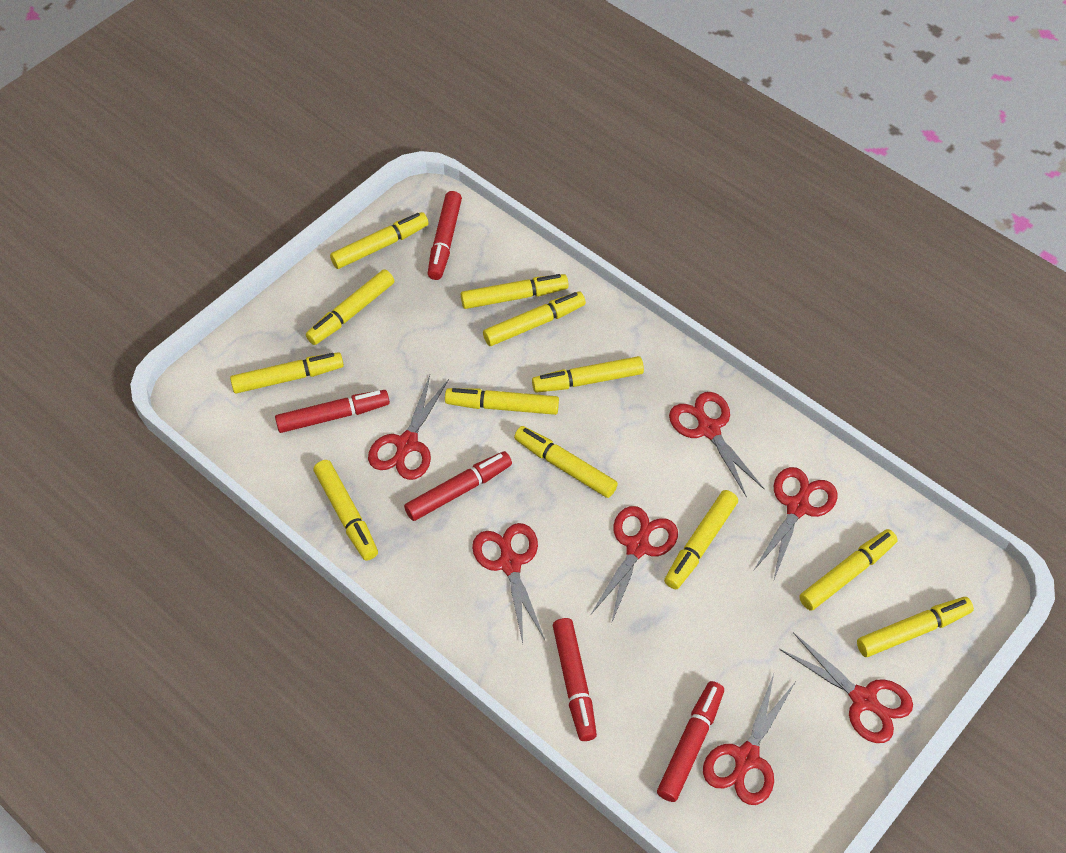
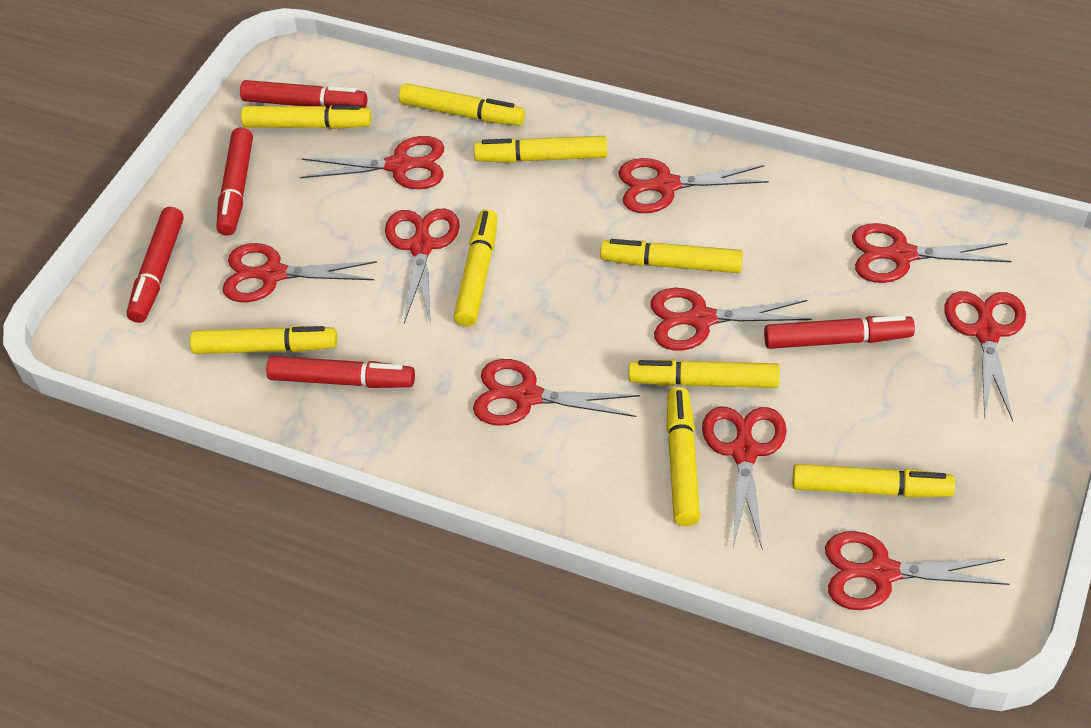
red scissors: 7 -> 10
yellow marker: 12 -> 9

